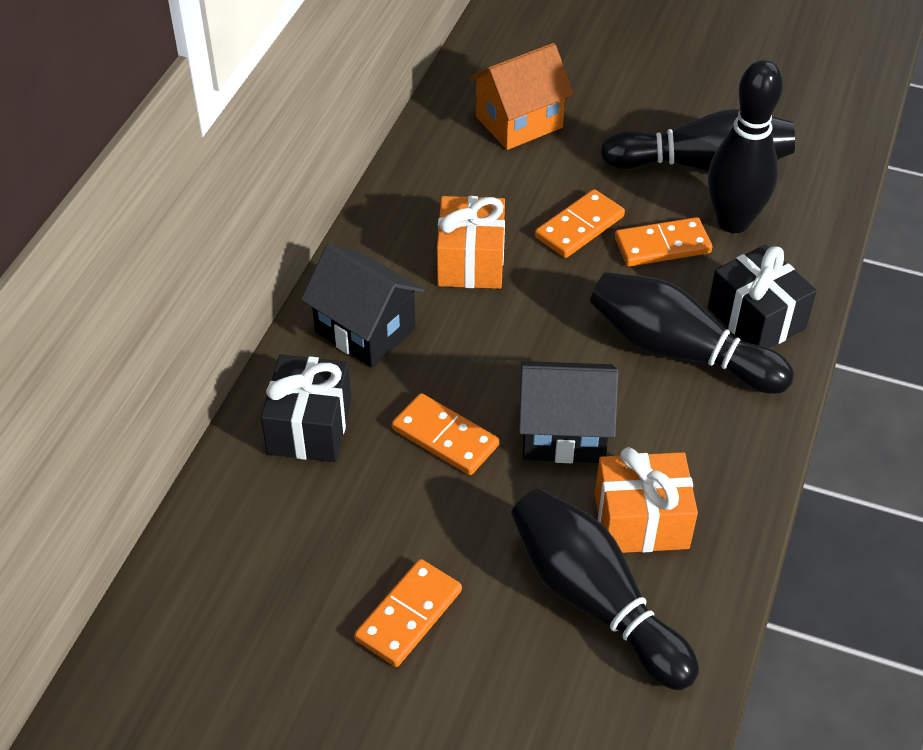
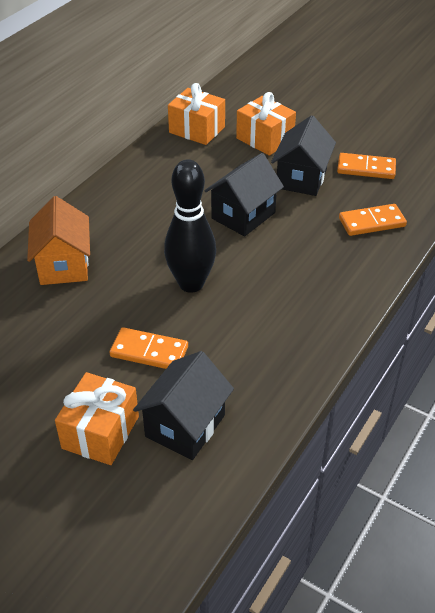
black bowling pin: 4 -> 1
black gift: 2 -> 0
black house: 2 -> 3
orange domino: 4 -> 3
orange gift: 2 -> 3

